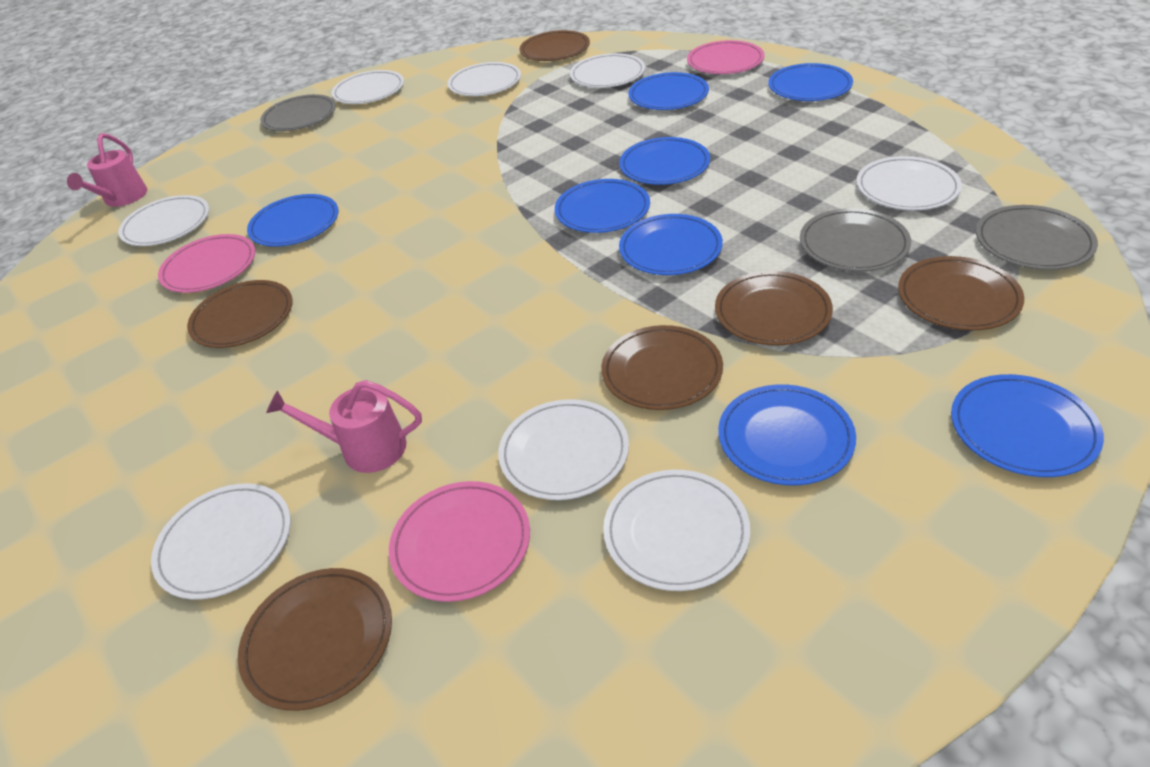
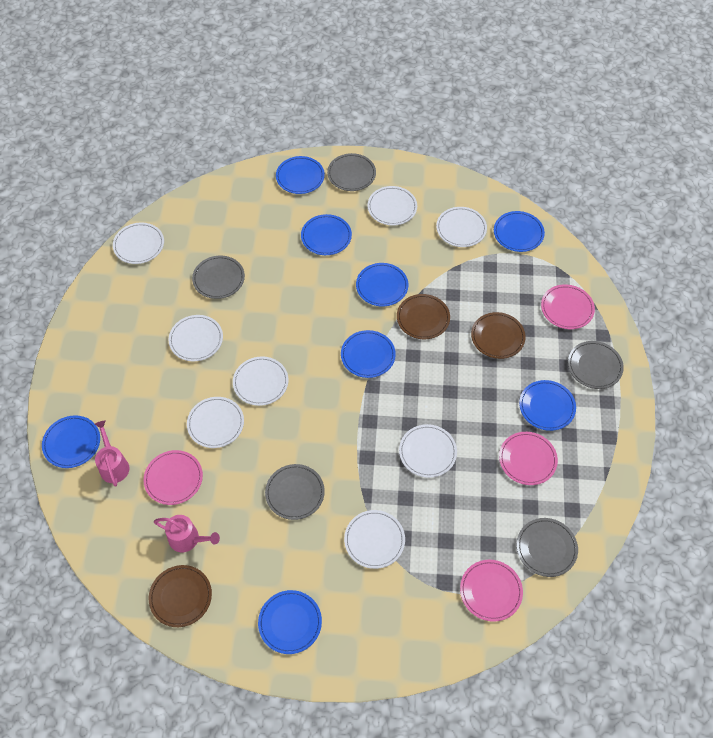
brown plate: 6 -> 3
grey plate: 3 -> 5
pink plate: 3 -> 4

